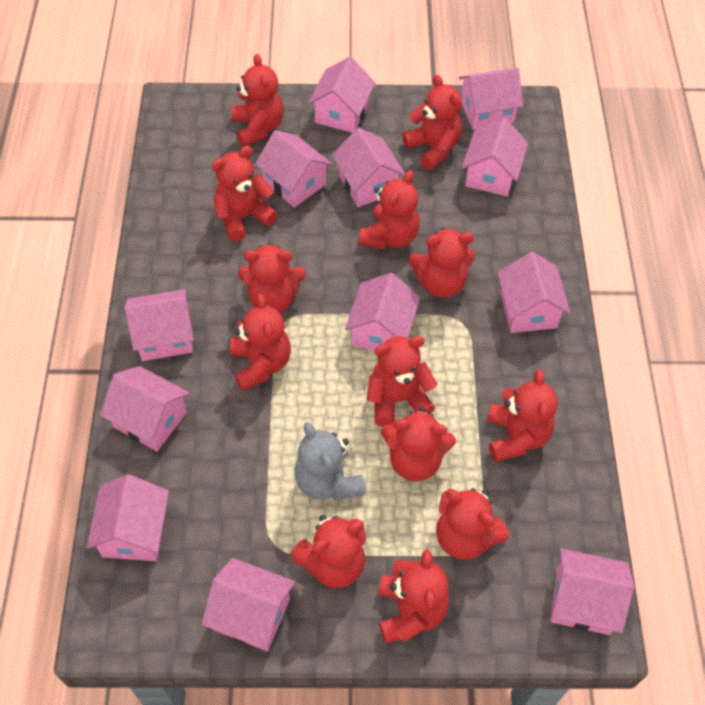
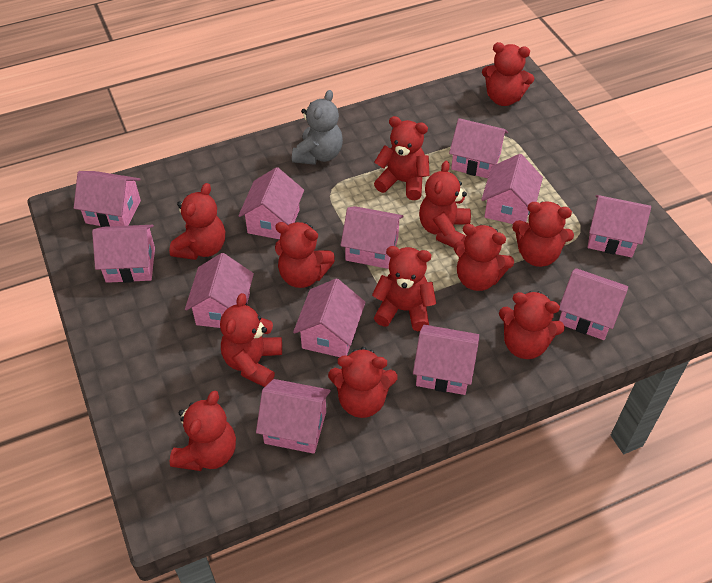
red teddy bear: 13 -> 12

